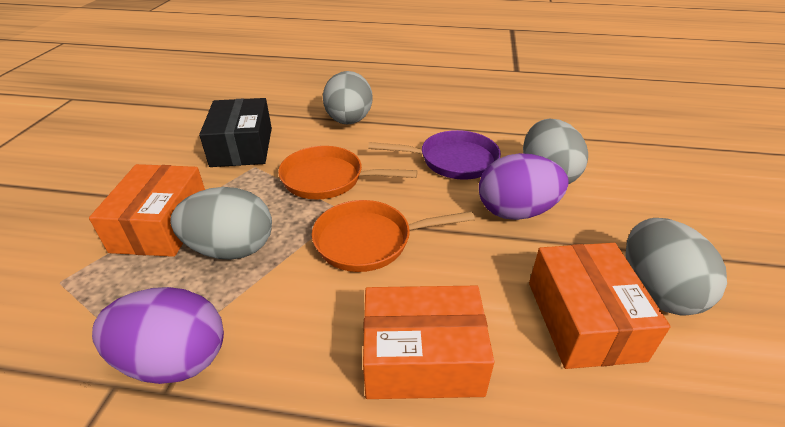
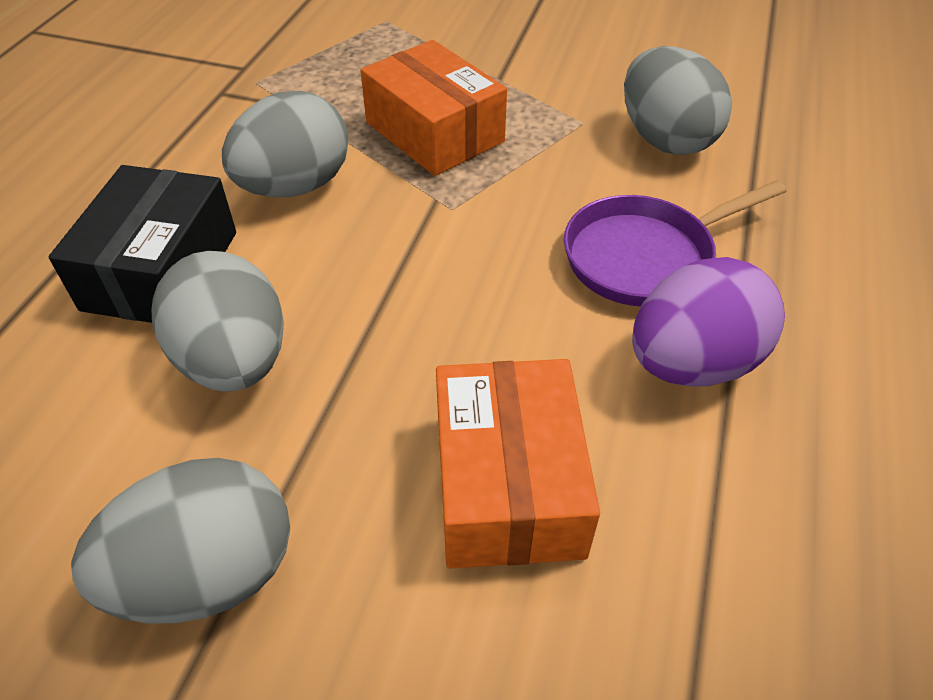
orange box: 3 -> 2
orange pan: 2 -> 0
purple egg: 2 -> 1

